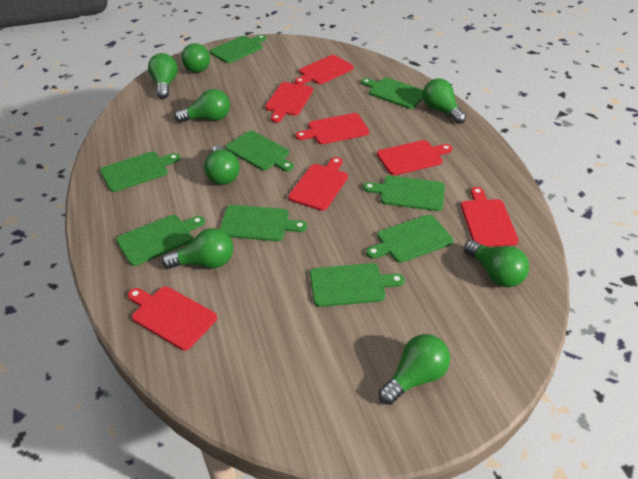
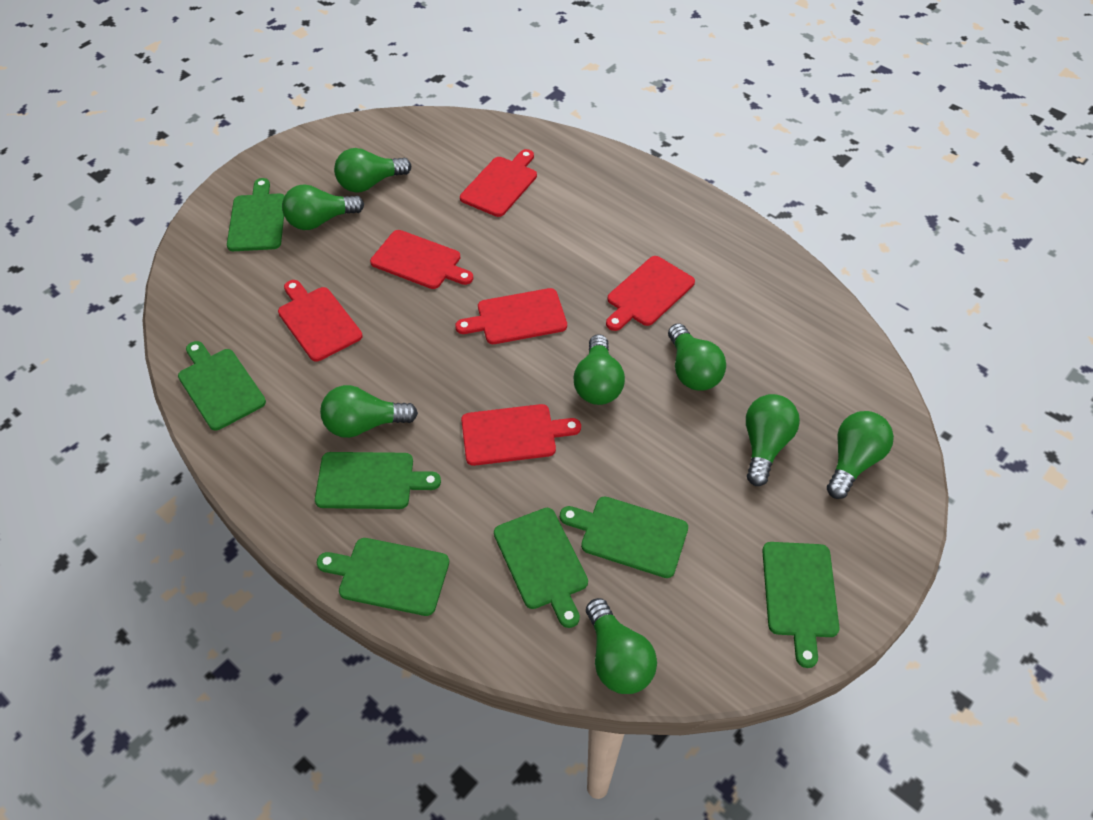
green cutting board: 9 -> 7
red cutting board: 7 -> 6

